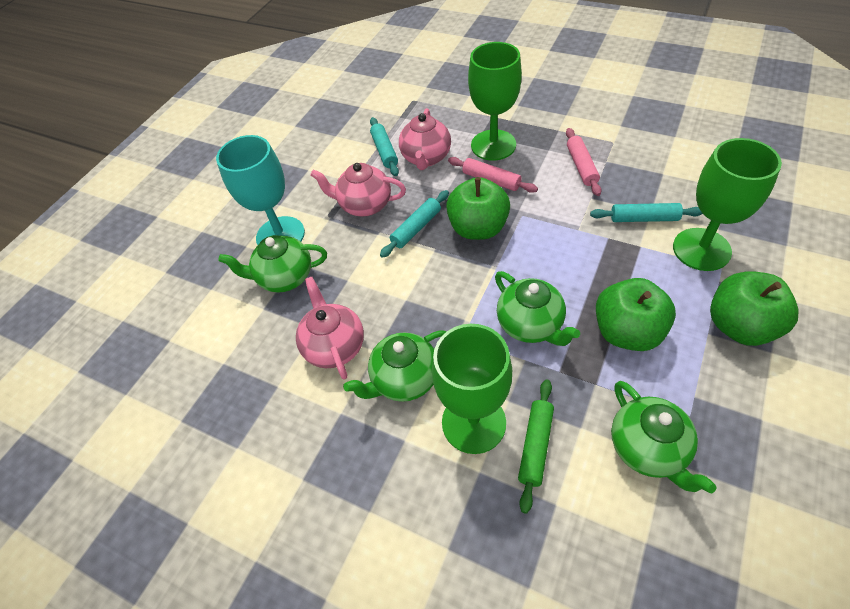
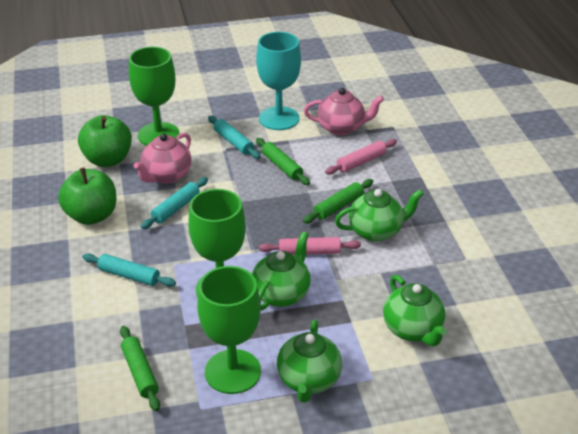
green apple: 3 -> 2
green rolling pin: 1 -> 3
pink teapot: 3 -> 2

